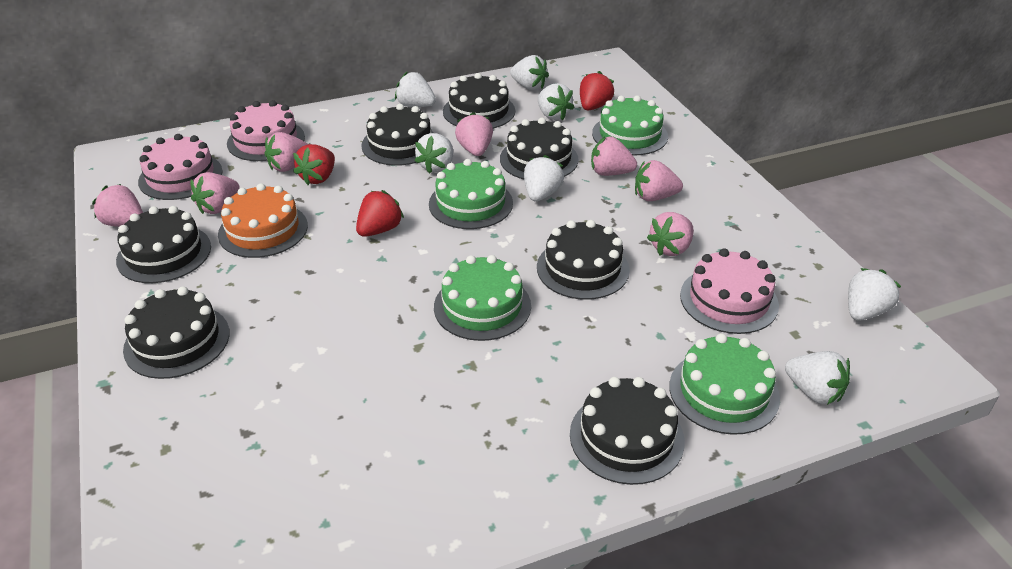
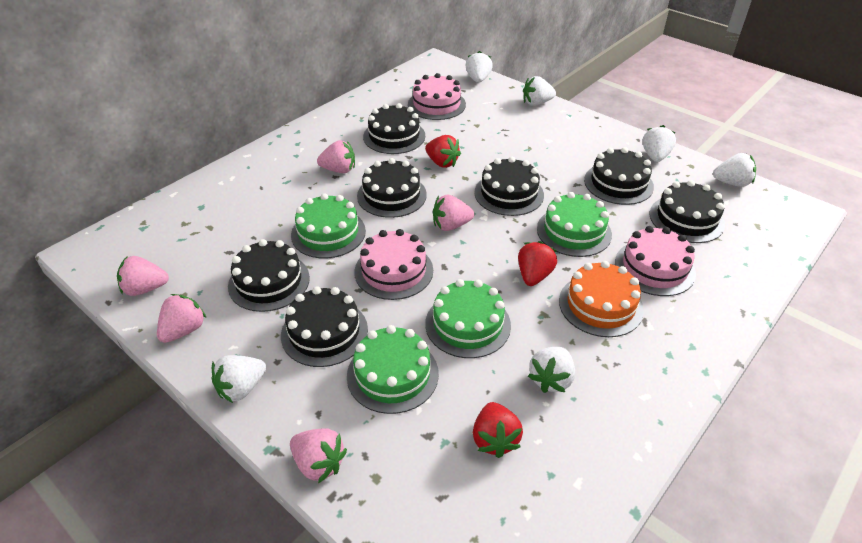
pink strawberry: 7 -> 5
white strawberry: 7 -> 6

